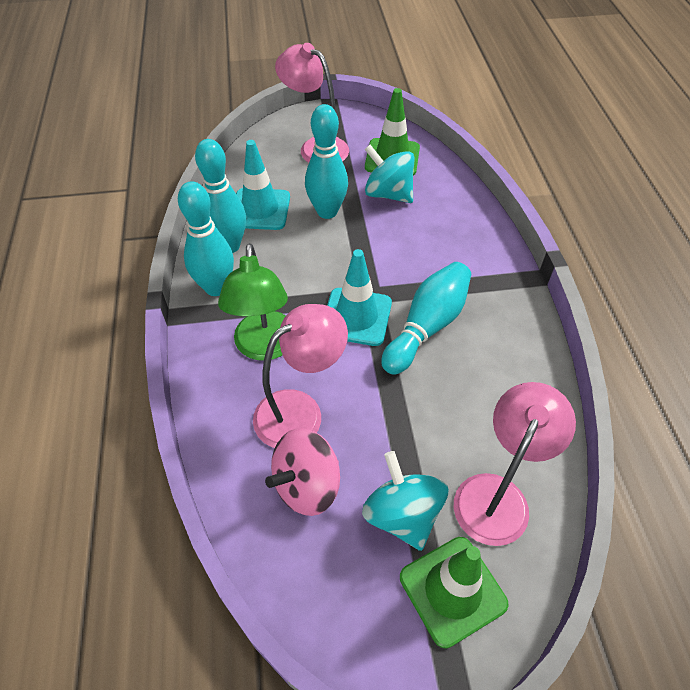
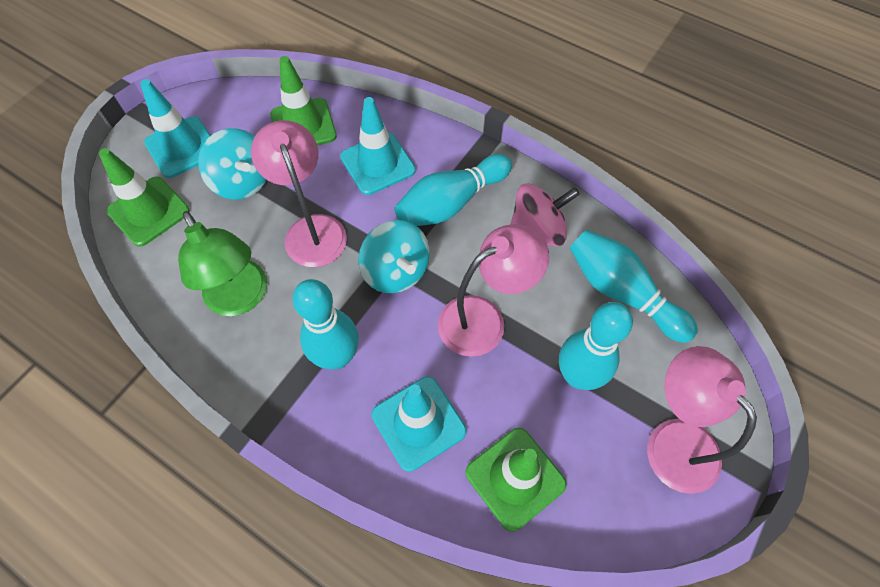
green traffic cone: 2 -> 3
turquoise traffic cone: 2 -> 3

